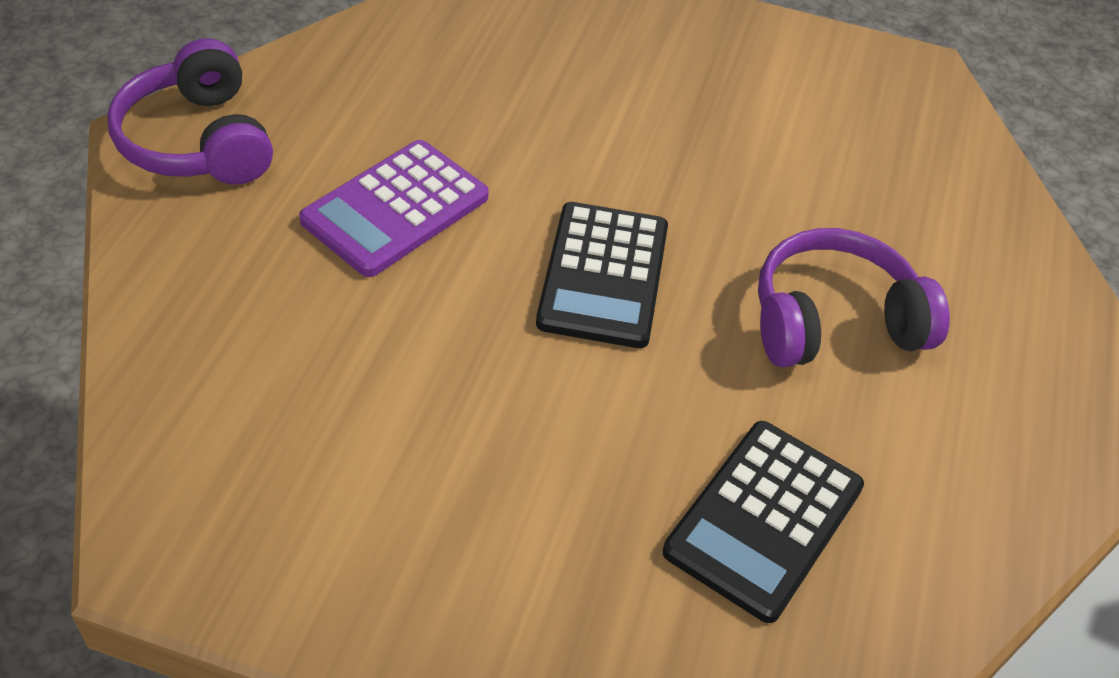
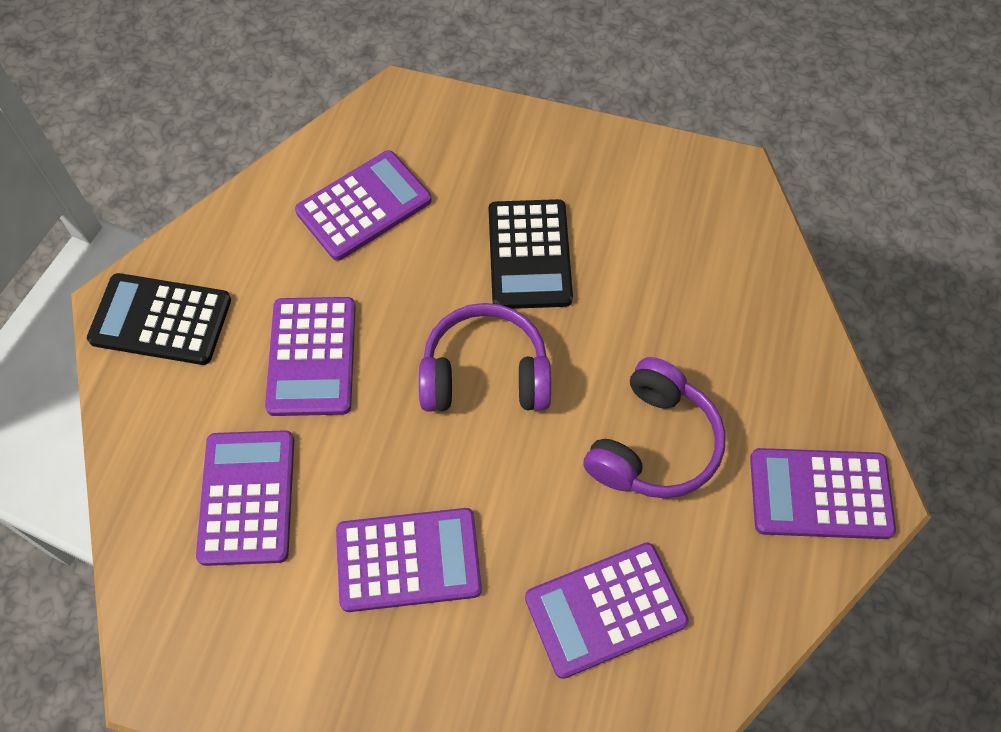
purple calculator: 1 -> 6

